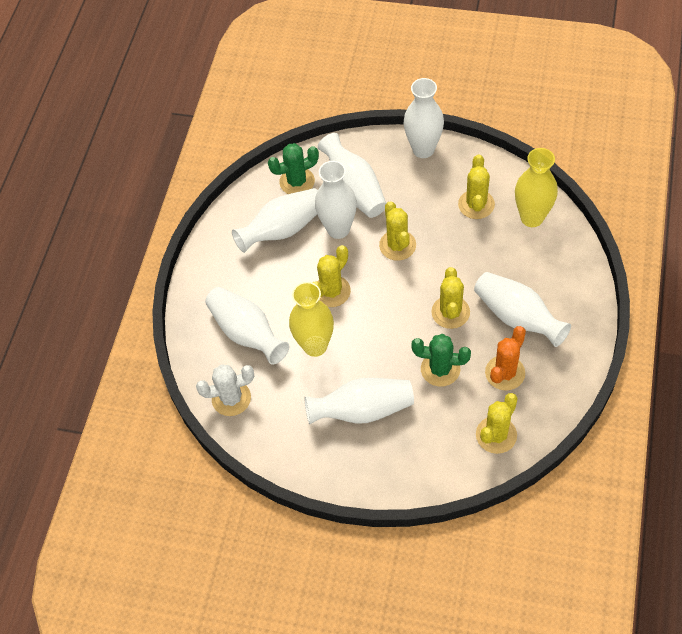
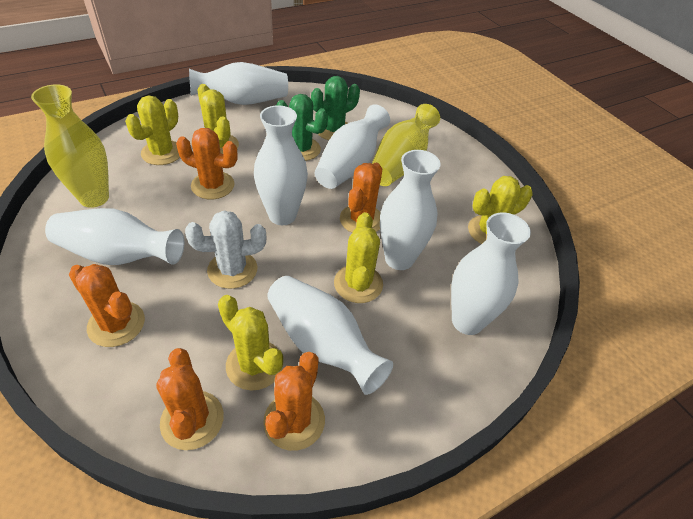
orange cactus: 1 -> 5

